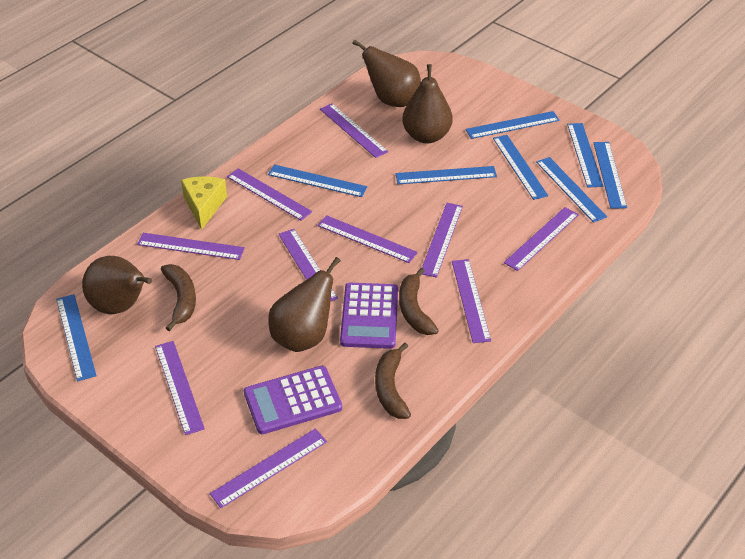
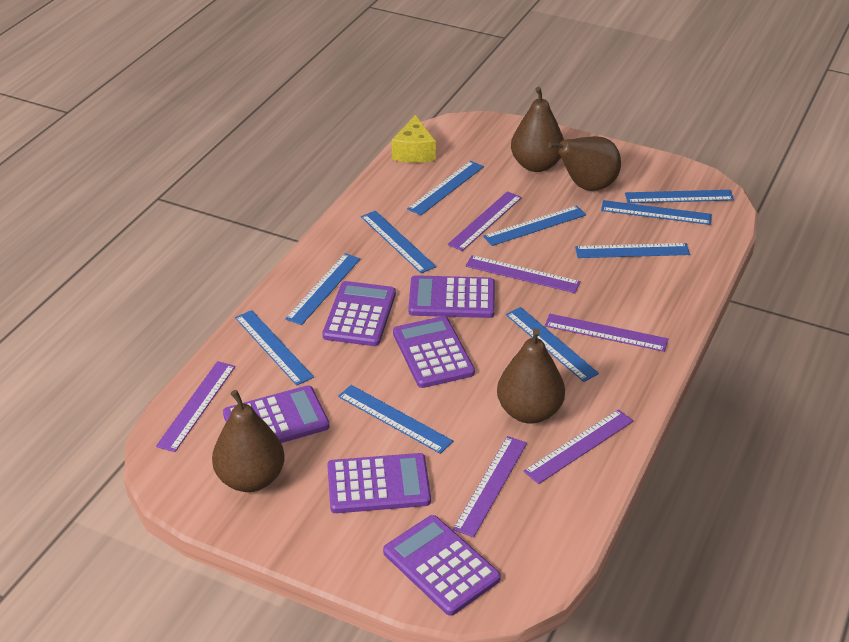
blue ruler: 8 -> 10
brown banana: 3 -> 0
purple calculator: 2 -> 6
purple ruler: 10 -> 6

